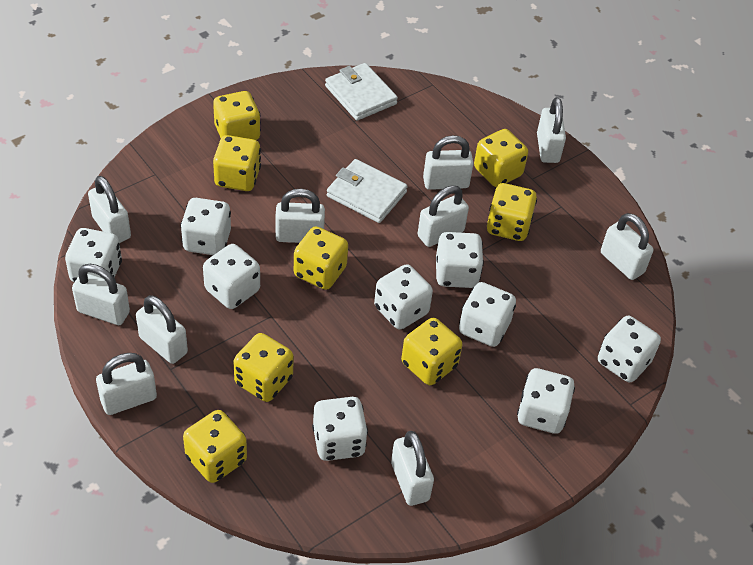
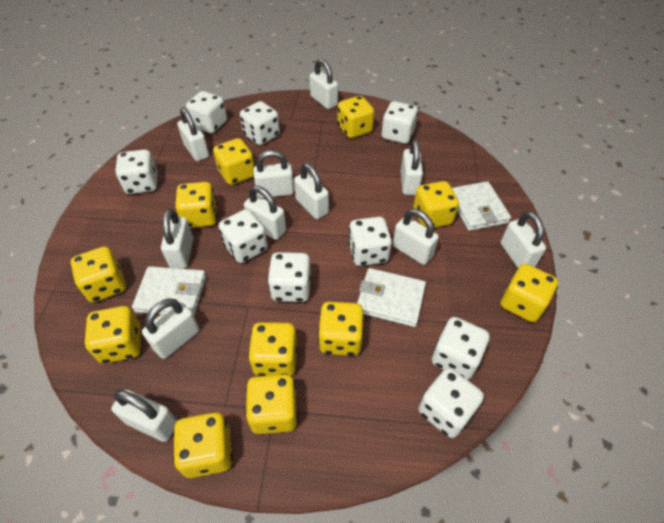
white padlock: 10 -> 11
white wallet: 2 -> 3
yellow dice: 8 -> 11

